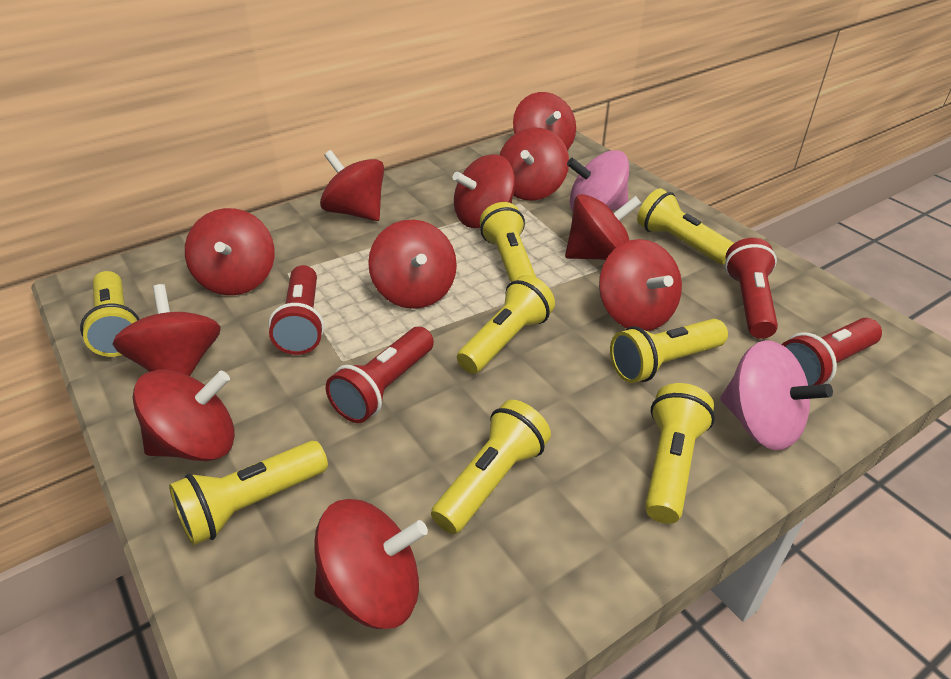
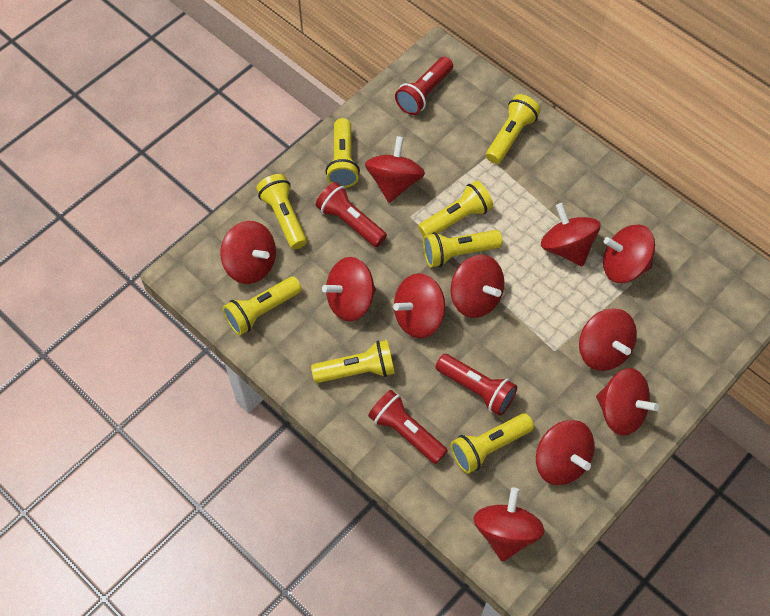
pink spinning top: 2 -> 0

